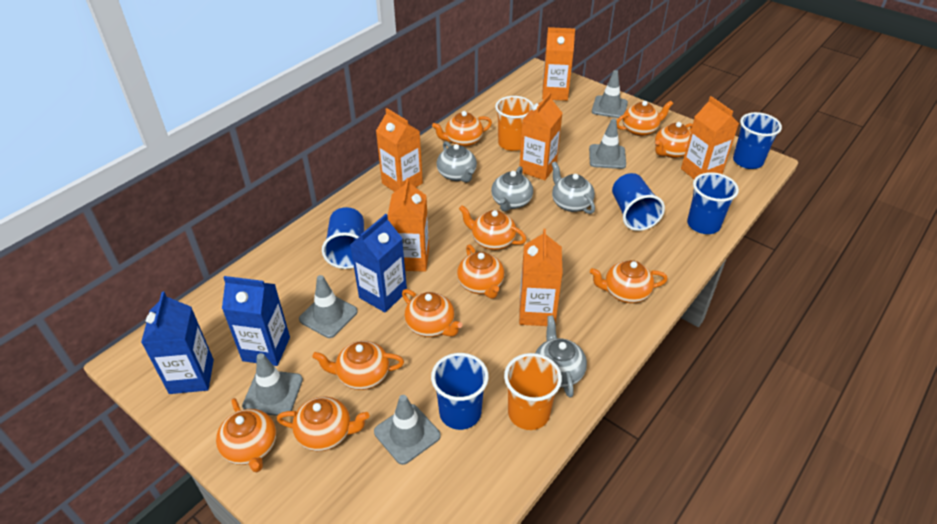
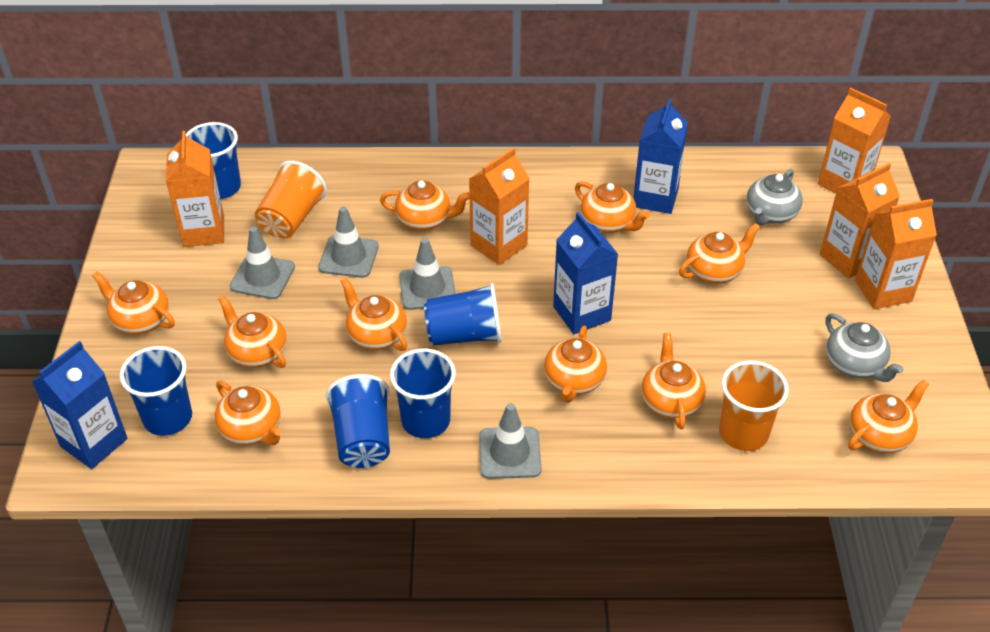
grey teapot: 4 -> 2
grey traffic cone: 5 -> 4
orange carton: 6 -> 5

